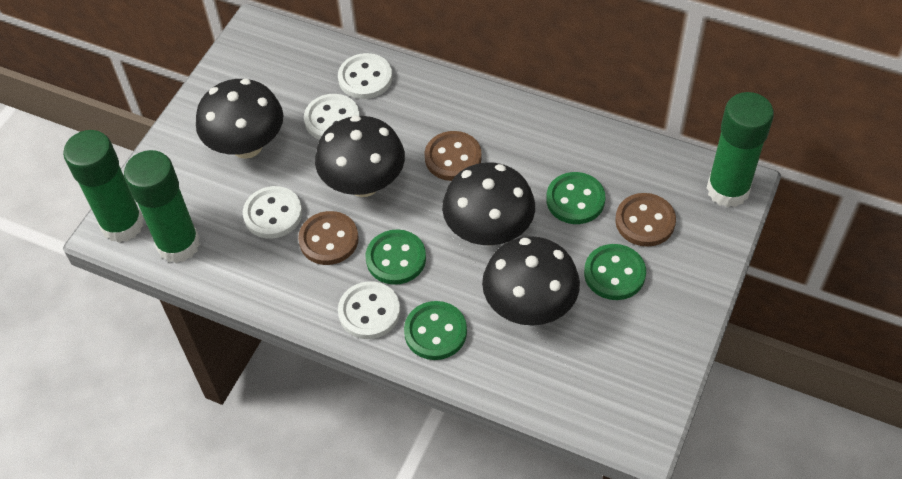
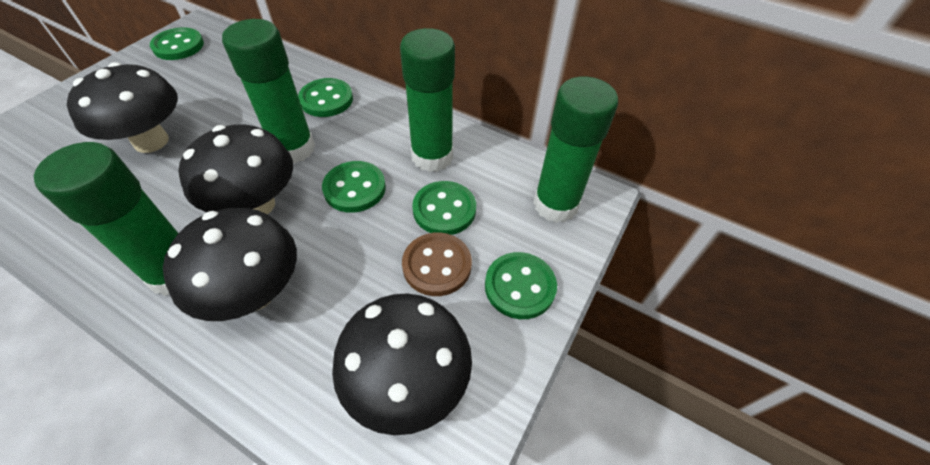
brown button: 3 -> 1
green button: 4 -> 5
green glue stick: 3 -> 4
white button: 4 -> 0

